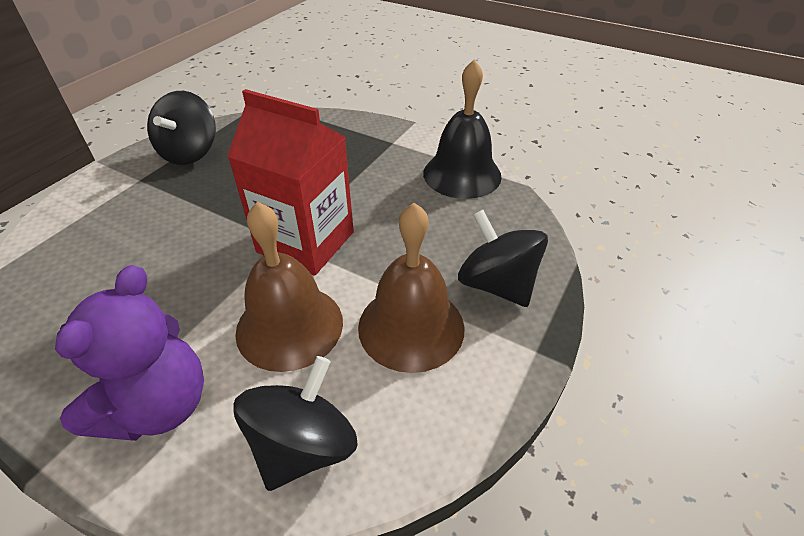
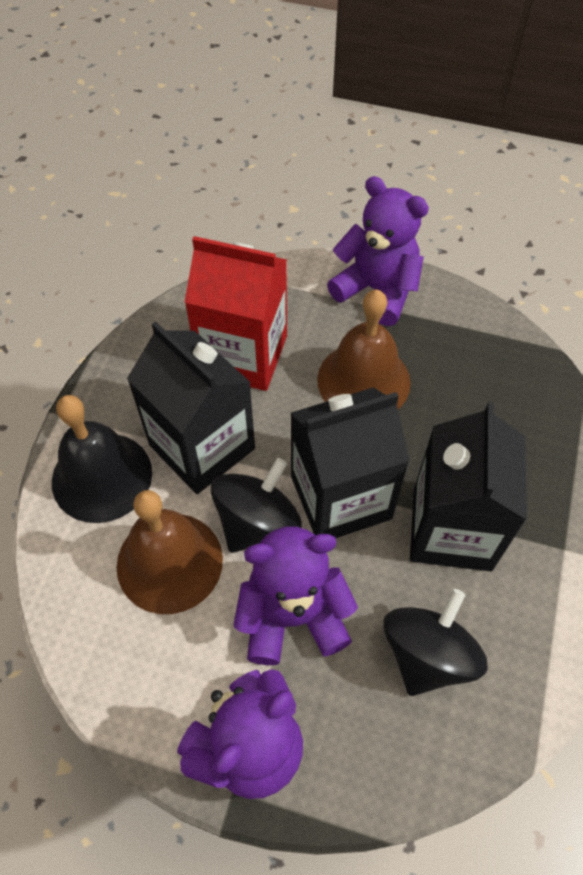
black carton: 0 -> 3
black spinning top: 3 -> 2
purple teddy bear: 1 -> 3

